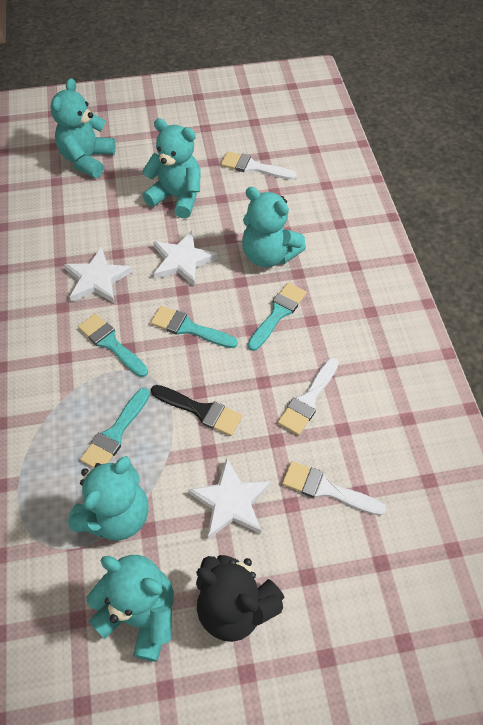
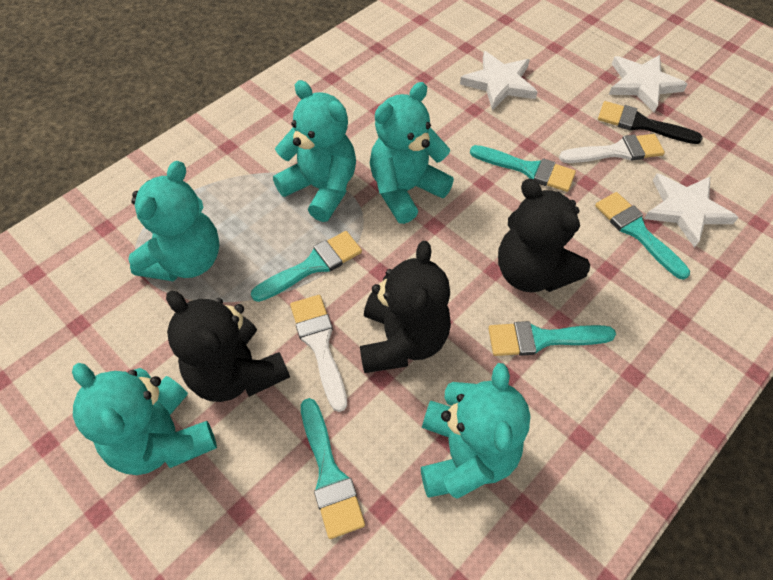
black teddy bear: 1 -> 3
turquoise brush: 4 -> 5
white brush: 3 -> 2

